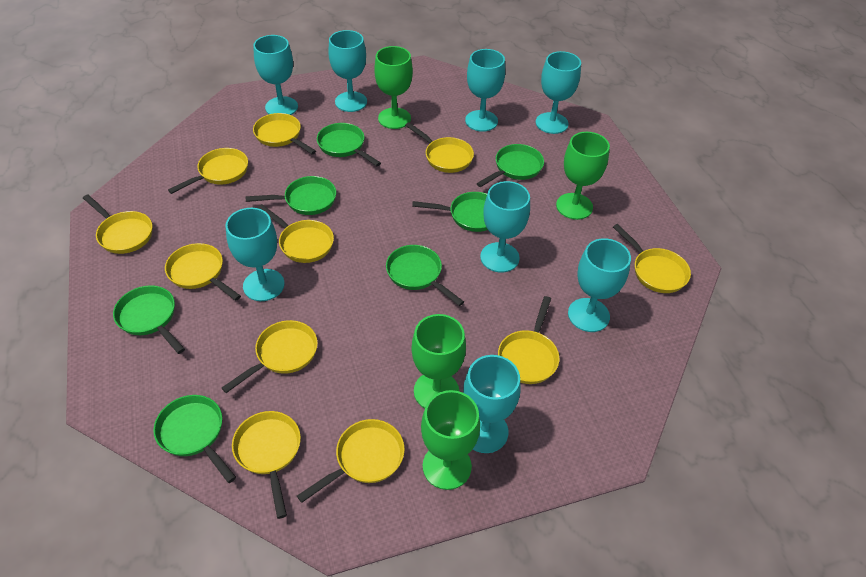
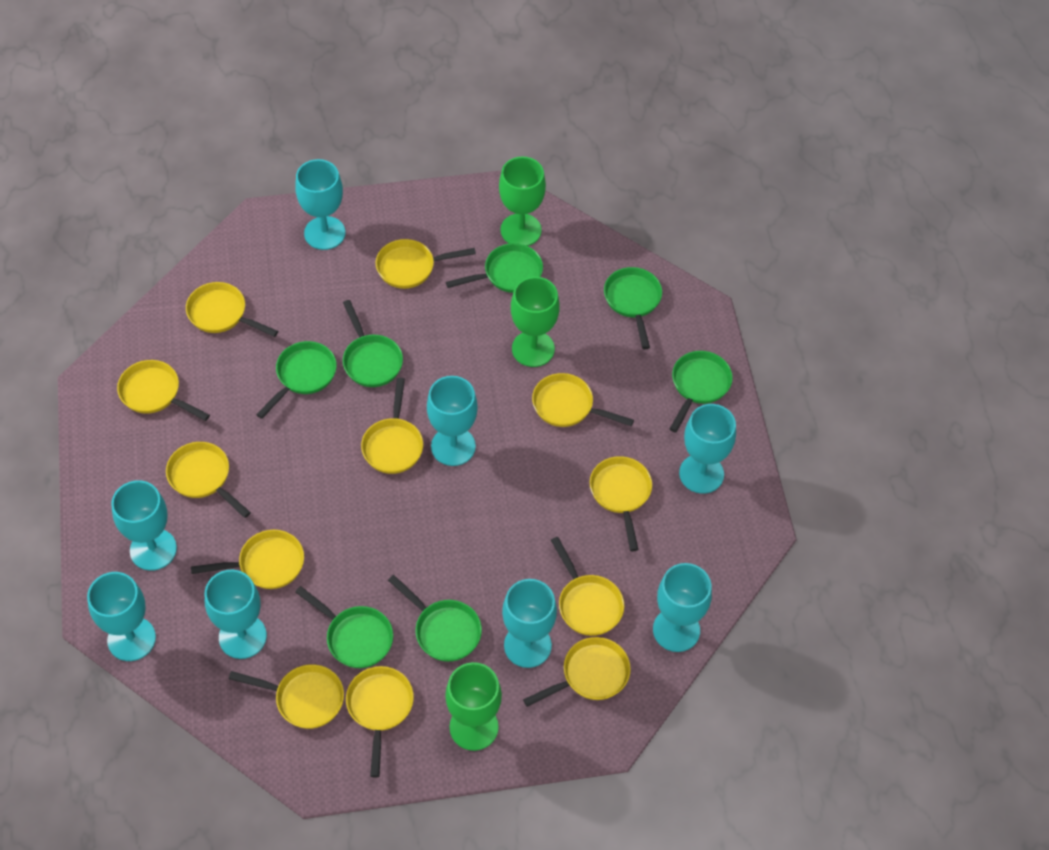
green goblet: 4 -> 3
yellow pan: 11 -> 12

